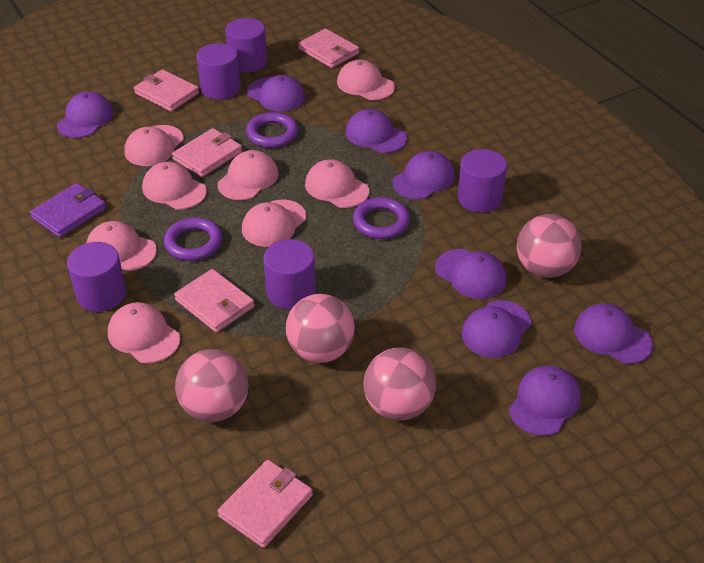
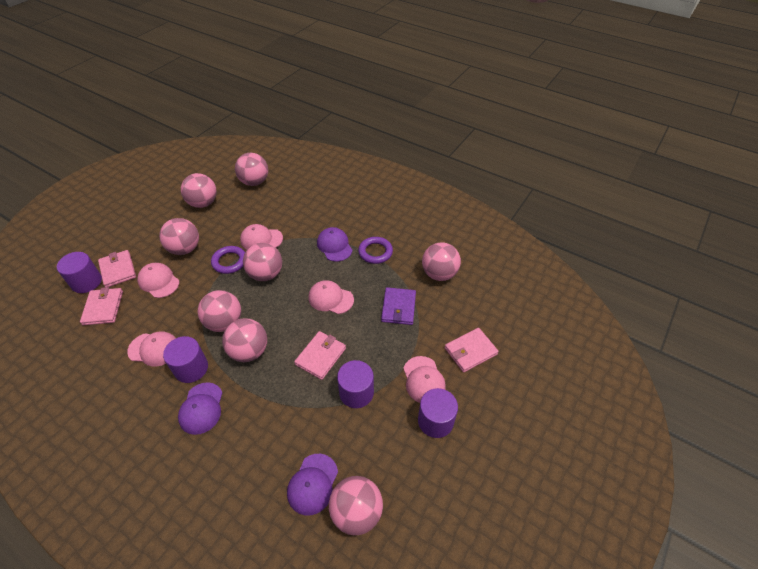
pink ball: 4 -> 8
pink cap: 8 -> 5
pink wallet: 5 -> 4
purple cap: 8 -> 3
purple cylinder: 5 -> 4
purple ring: 3 -> 2

